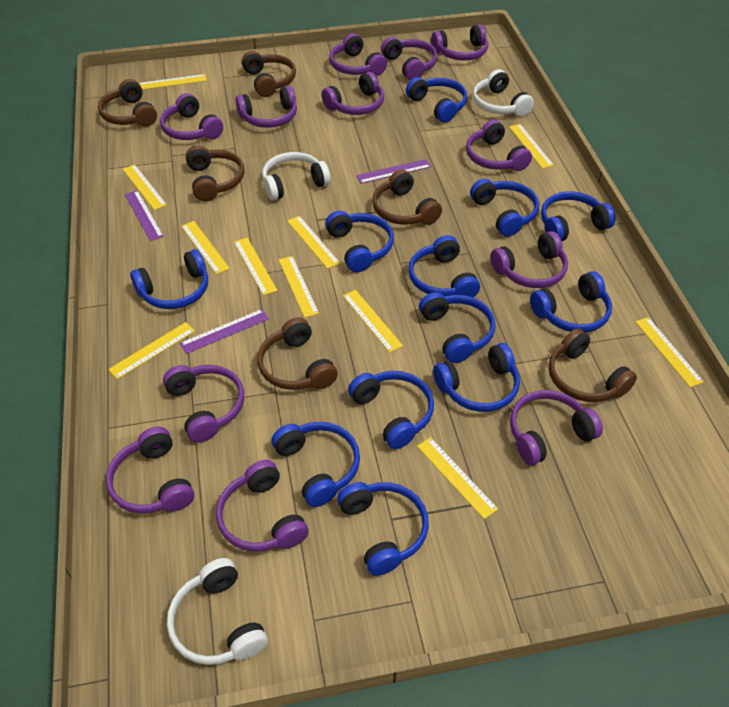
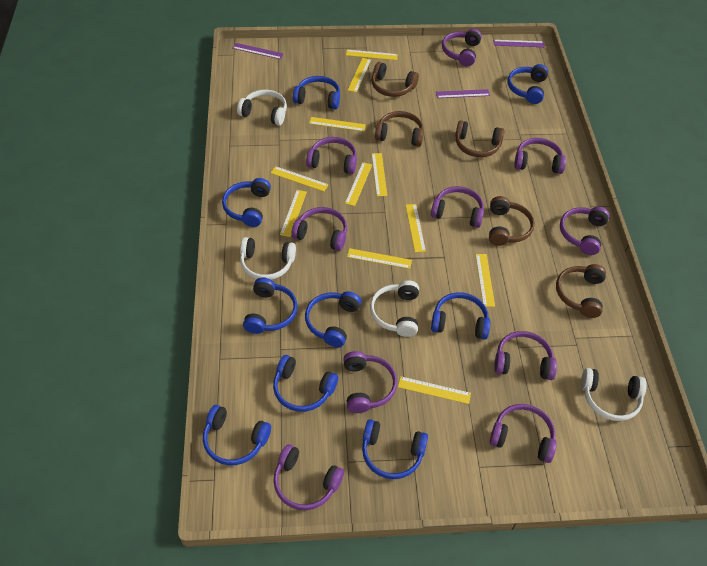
blue headphones: 12 -> 9
brown headphones: 6 -> 5
purple headphones: 12 -> 10
white headphones: 3 -> 4

